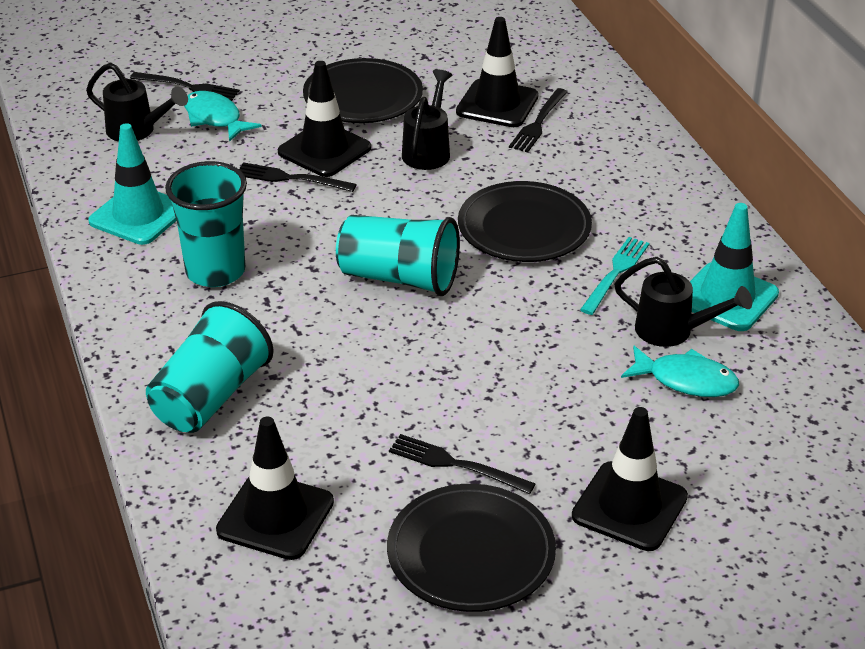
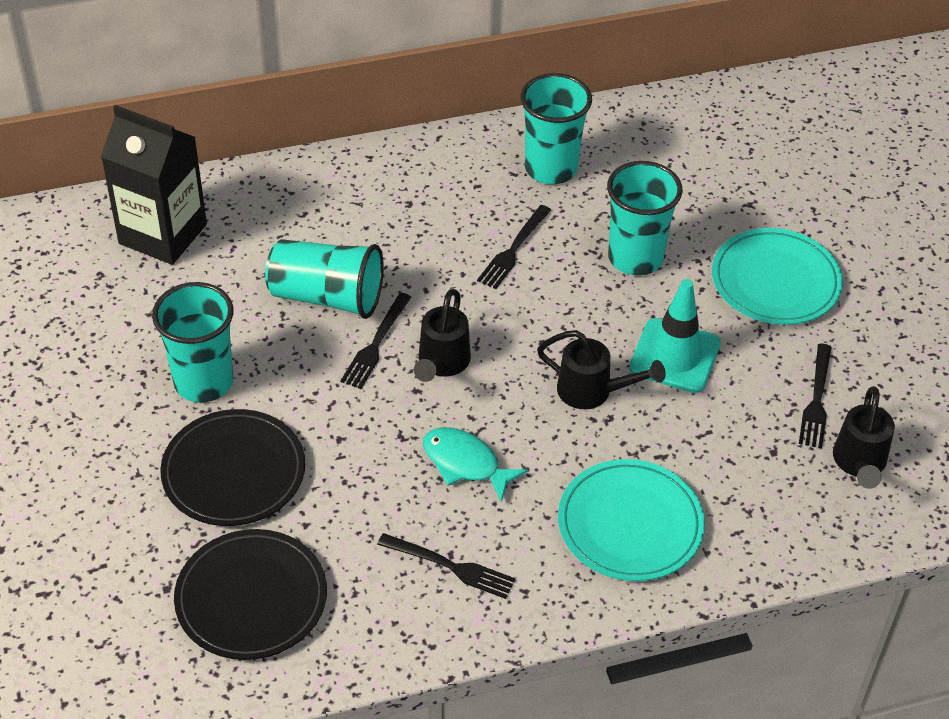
black carton: 0 -> 1
black plate: 3 -> 2
black traffic cone: 4 -> 0
turquoise cup: 3 -> 4
turquoise fish: 2 -> 1
turquoise fork: 1 -> 0
turquoise plate: 0 -> 2
turquoise traffic cone: 2 -> 1

